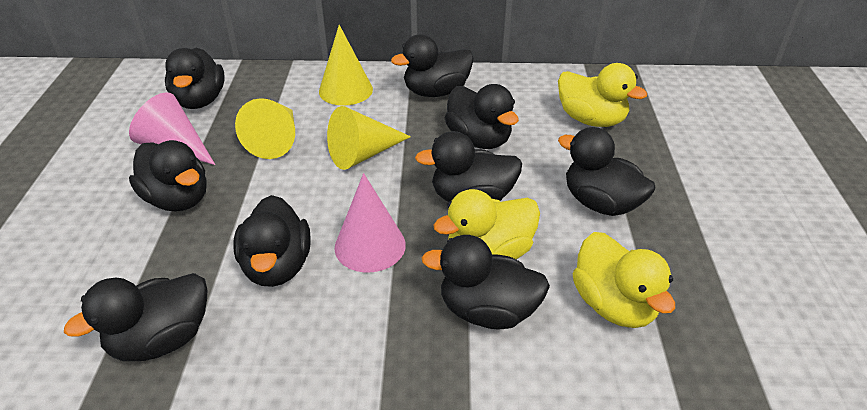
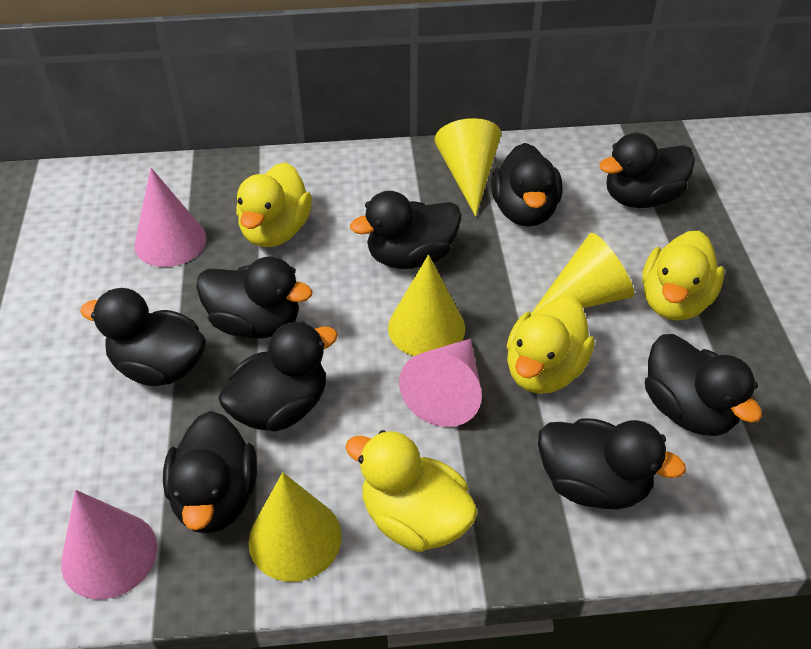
pink cone: 2 -> 3
yellow cone: 3 -> 4
yellow duck: 3 -> 4

